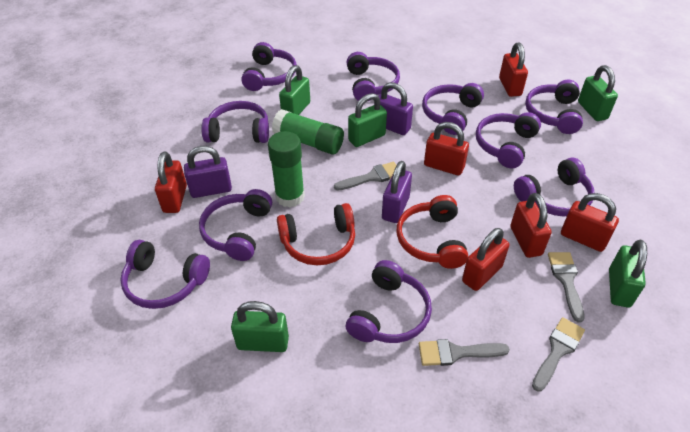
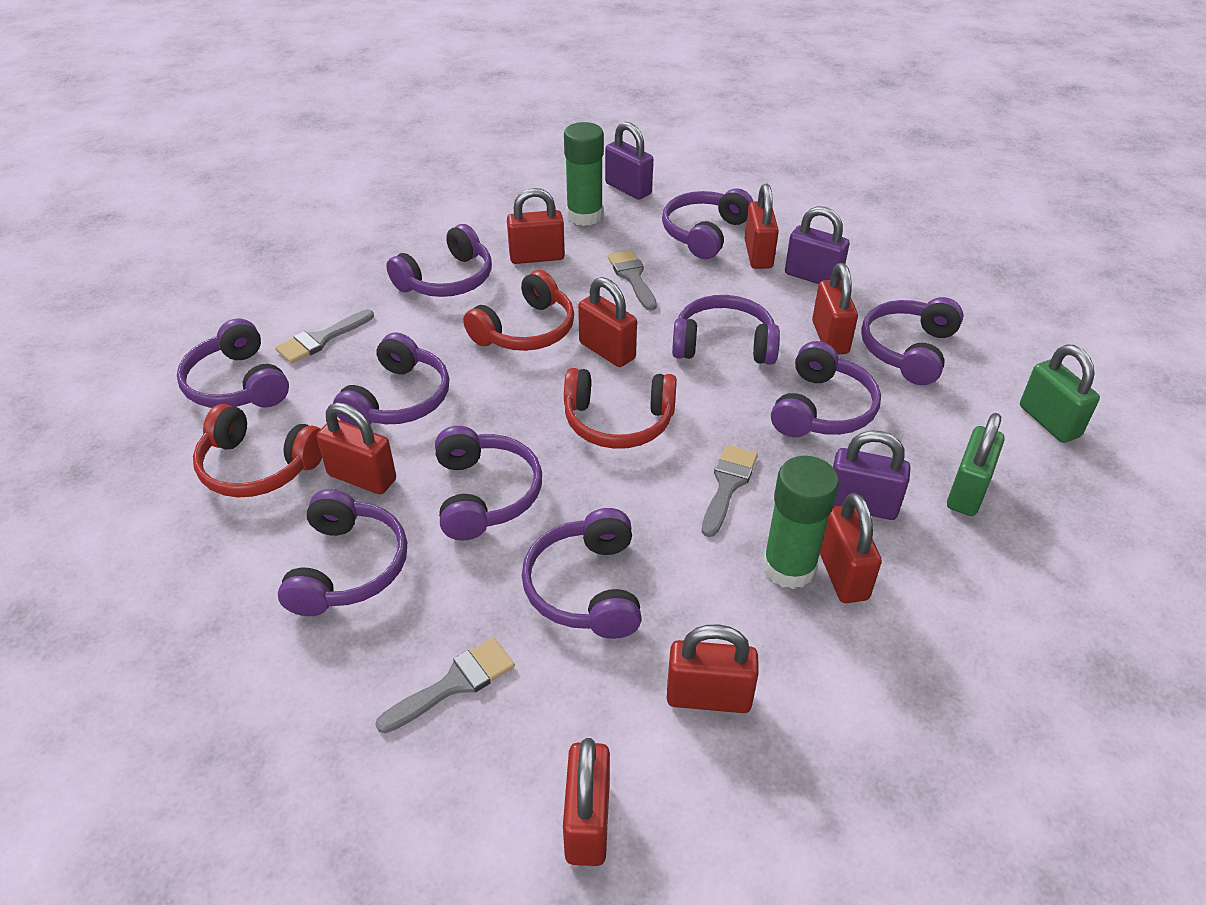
green padlock: 5 -> 2
red headphones: 2 -> 3
red padlock: 6 -> 8

